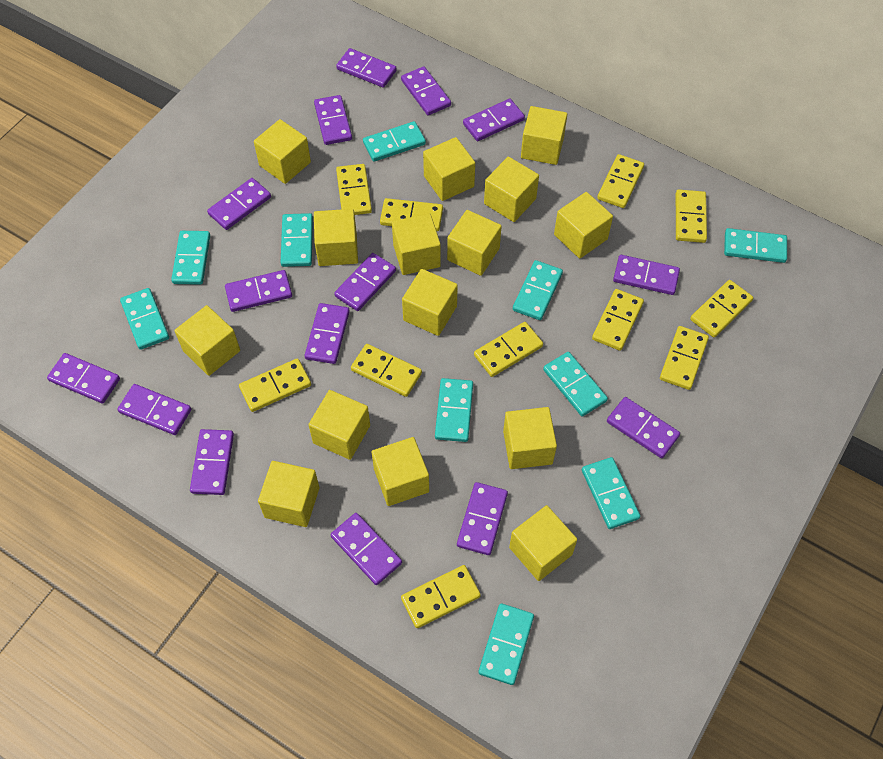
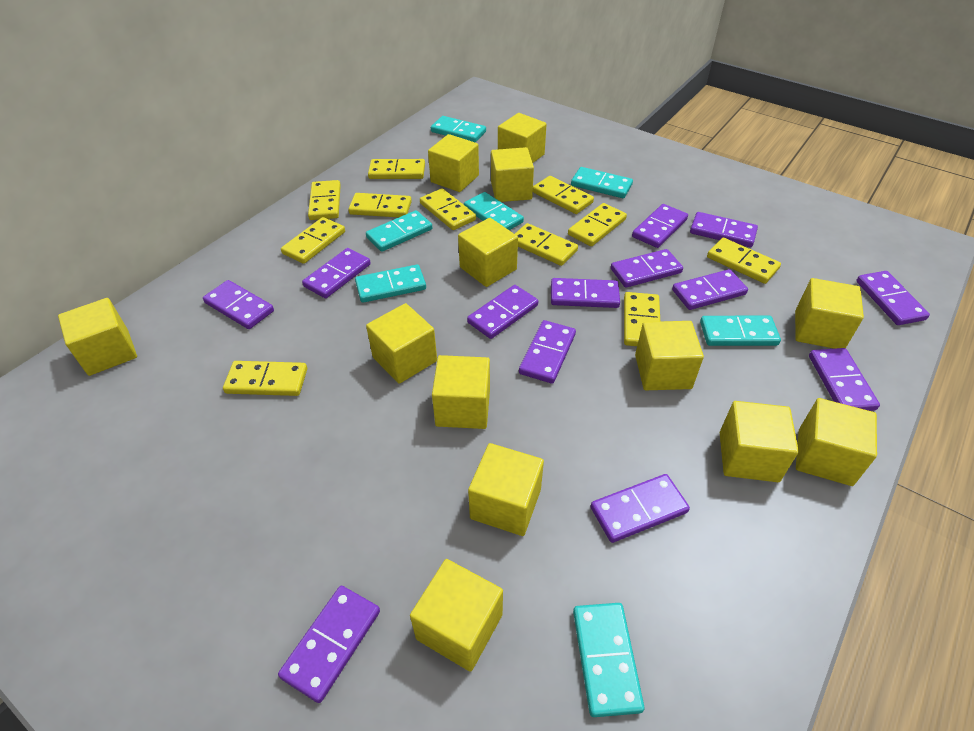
purple domino: 15 -> 13
turquoise domino: 10 -> 7
yellow cube: 15 -> 13

